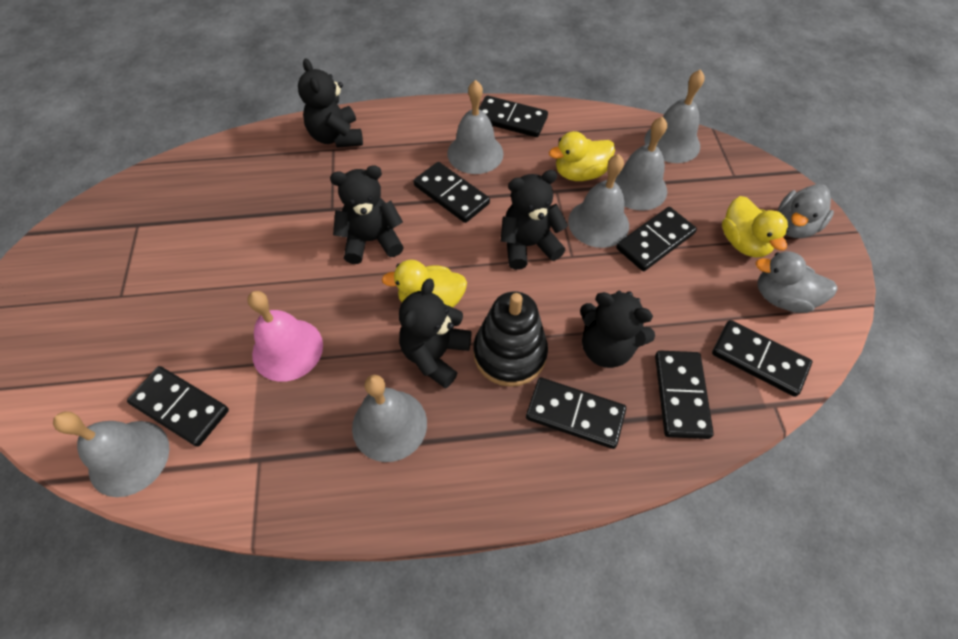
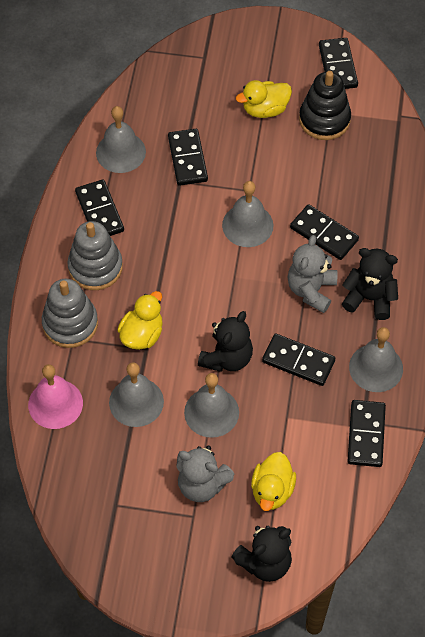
black domino: 7 -> 6
black teddy bear: 5 -> 3
grey bell: 6 -> 5
grey duck: 2 -> 0
grey stacking toy: 0 -> 2
grey teddy bear: 0 -> 2

